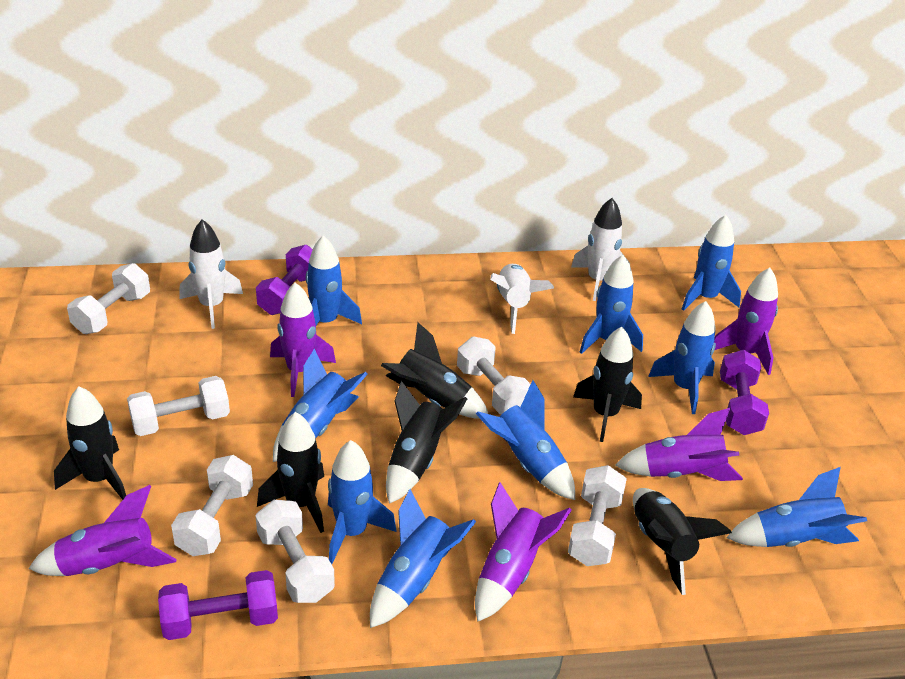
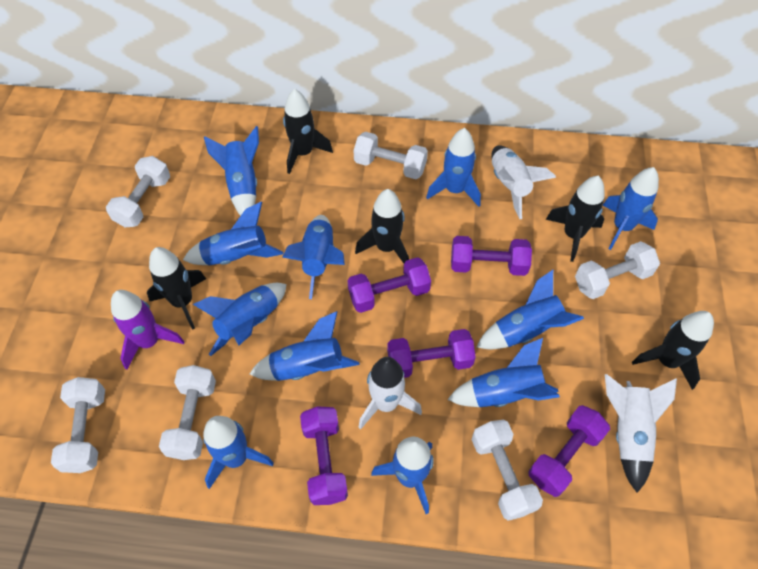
black rocket: 6 -> 5
blue rocket: 9 -> 11
purple dumbbell: 3 -> 5
purple rocket: 5 -> 1

